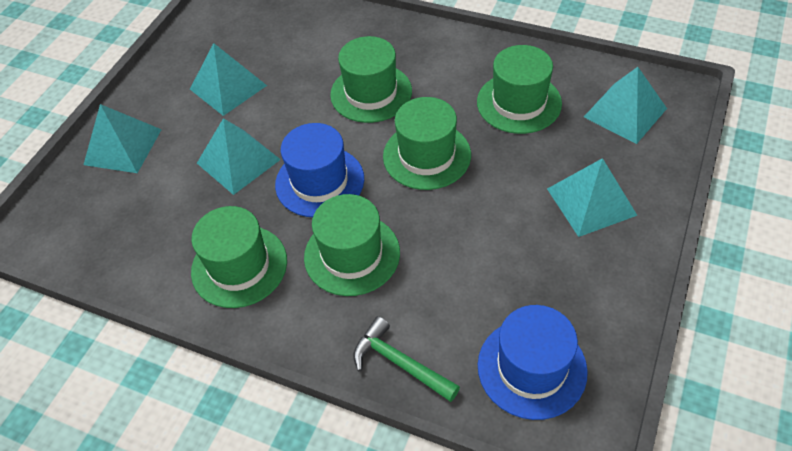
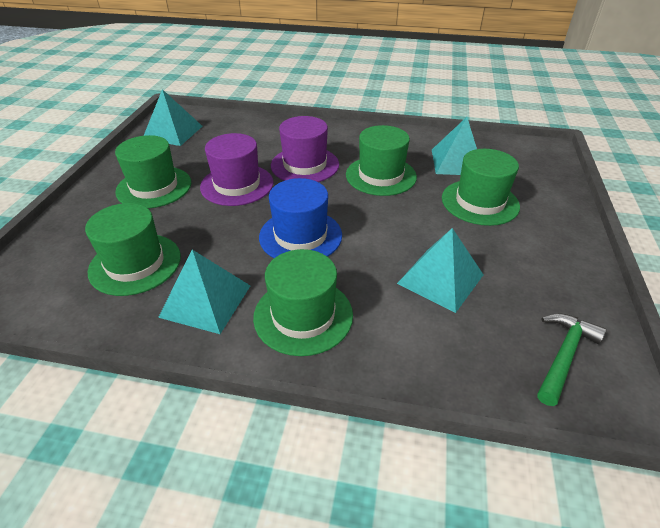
blue hat: 2 -> 1
purple hat: 0 -> 2
turquoise pyramid: 5 -> 4

